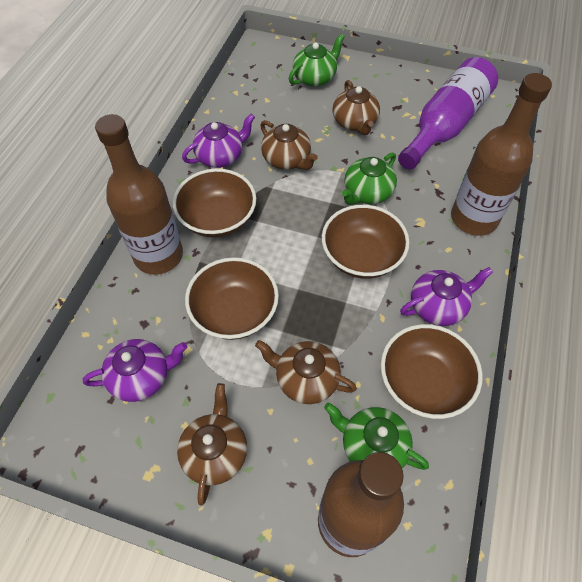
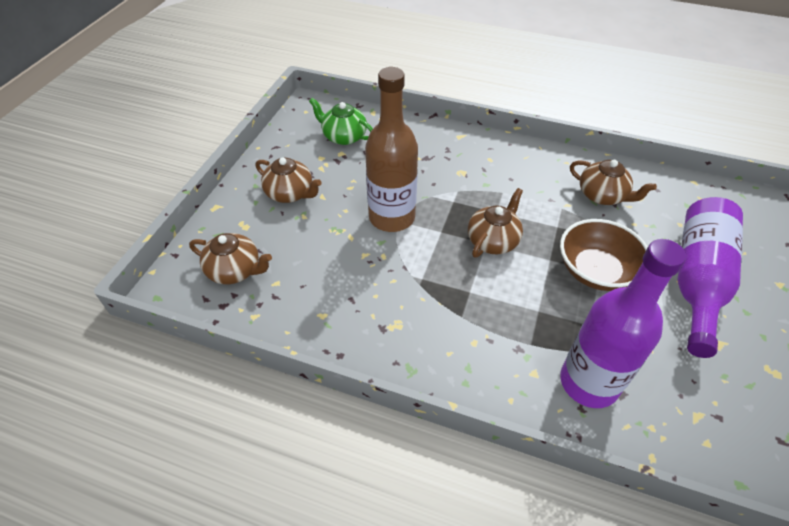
brown bottle: 3 -> 1
brown bowl: 4 -> 1
green teapot: 3 -> 1
purple bottle: 1 -> 2
purple teapot: 3 -> 0

